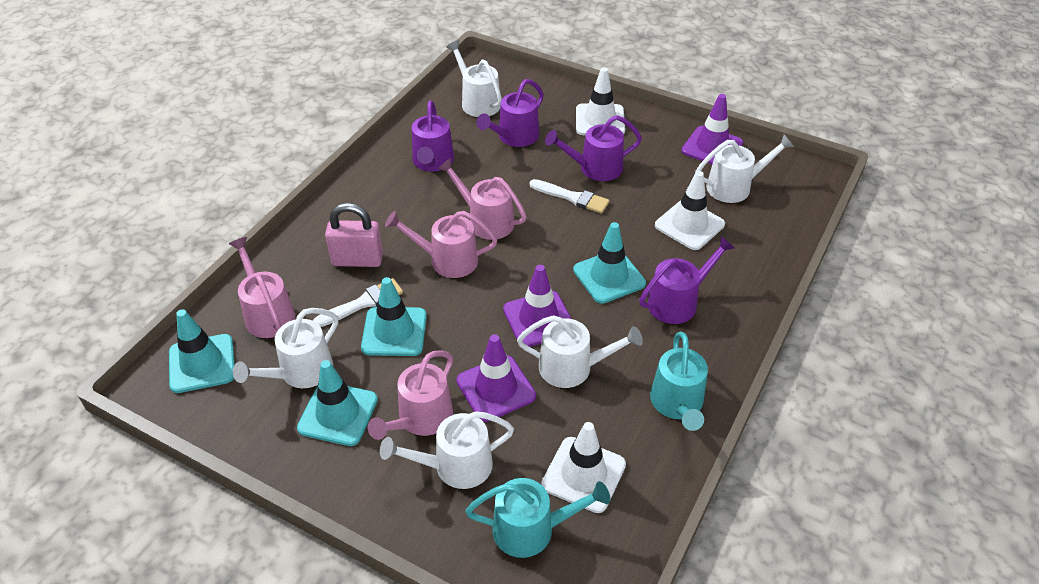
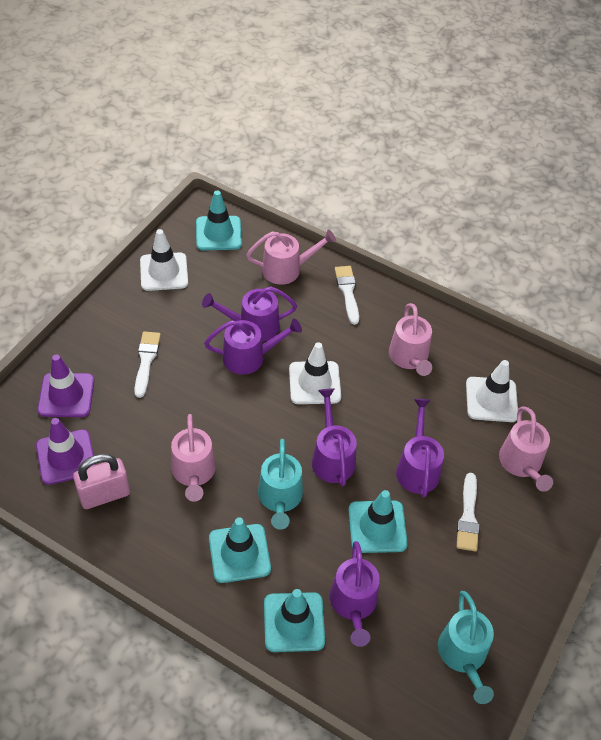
purple traffic cone: 3 -> 2
purple watering can: 4 -> 5
white brush: 2 -> 3
white watering can: 5 -> 0

